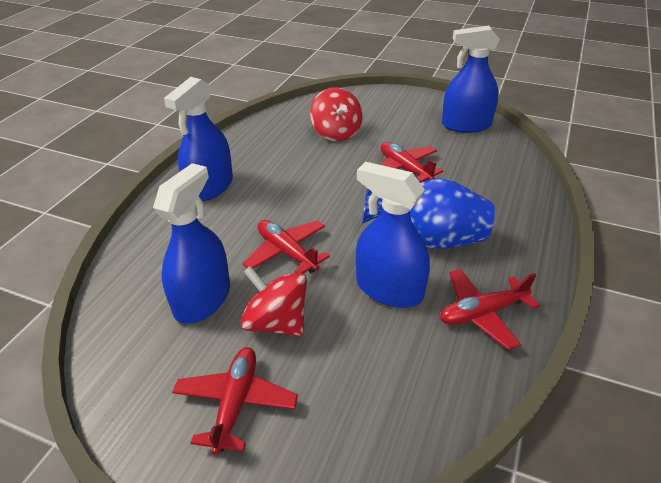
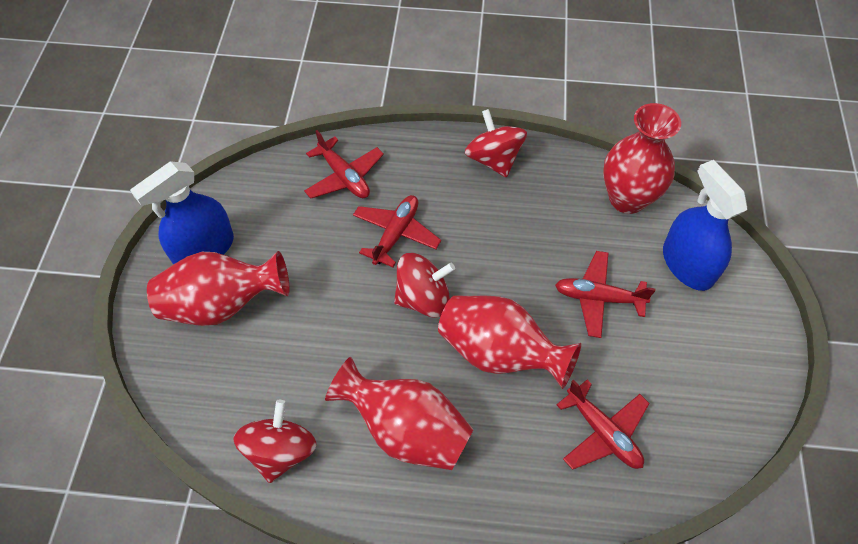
blue spray bottle: 4 -> 2
blue vase: 1 -> 0
red spinning top: 2 -> 3
red vase: 0 -> 4

